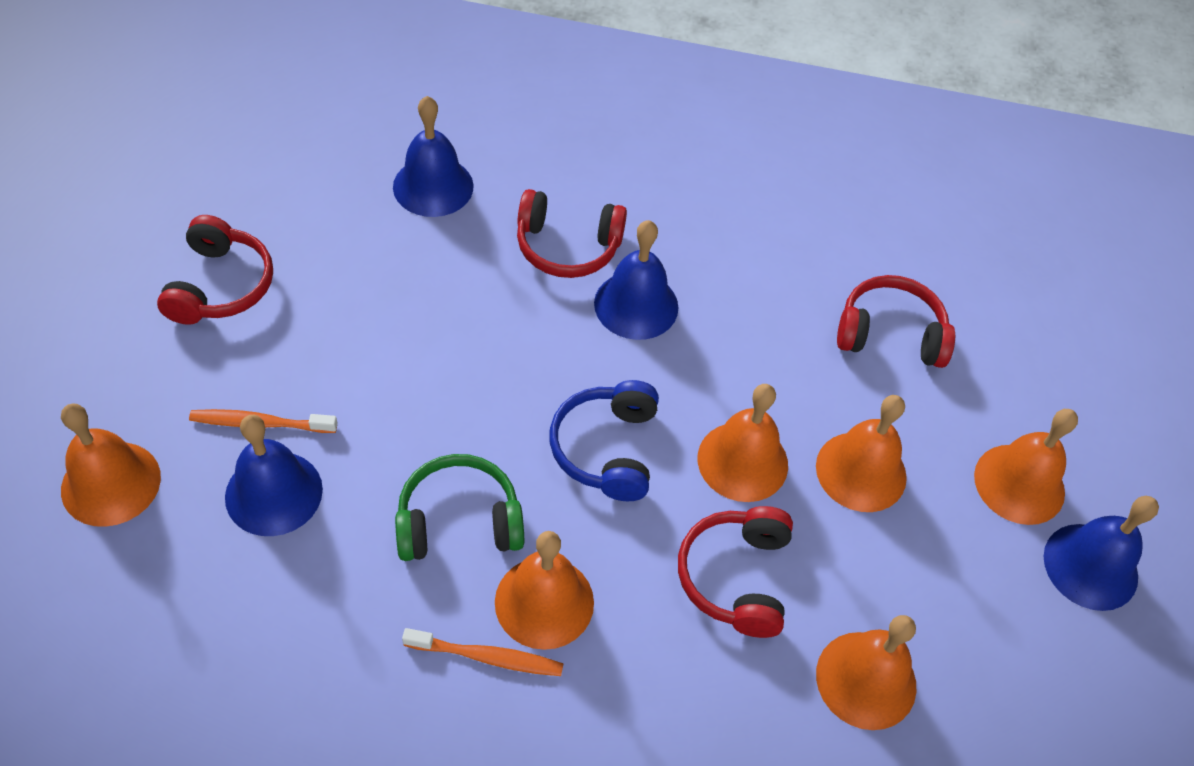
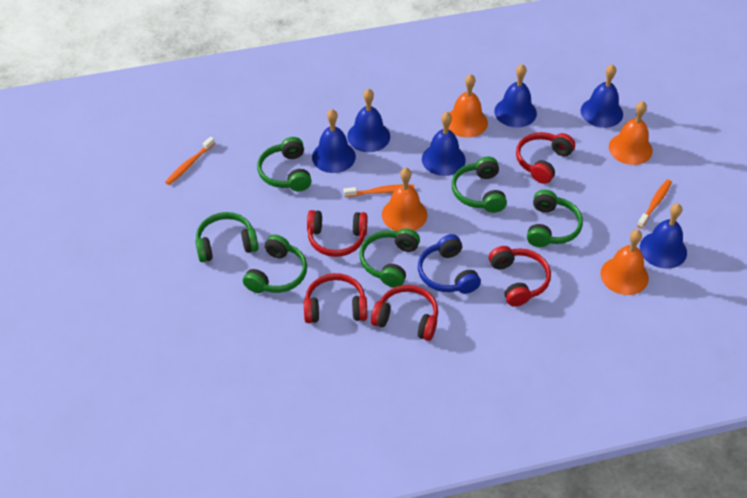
blue bell: 4 -> 6
green headphones: 1 -> 6
orange bell: 6 -> 4
orange toothbrush: 2 -> 3
red headphones: 4 -> 5

